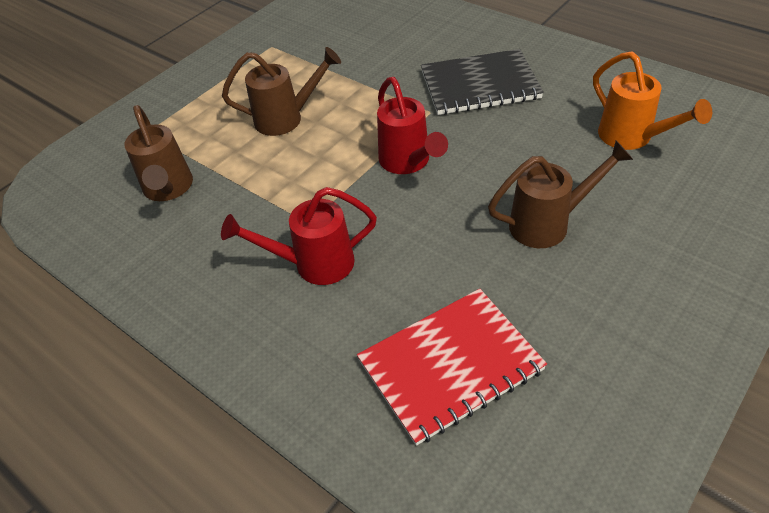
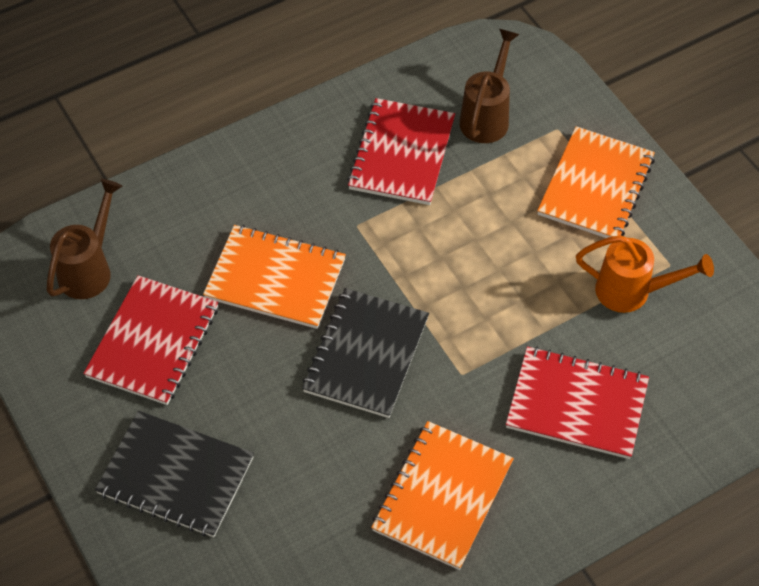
black notebook: 1 -> 2
brown watering can: 3 -> 2
orange notebook: 0 -> 3
red notebook: 1 -> 3
red watering can: 2 -> 0

